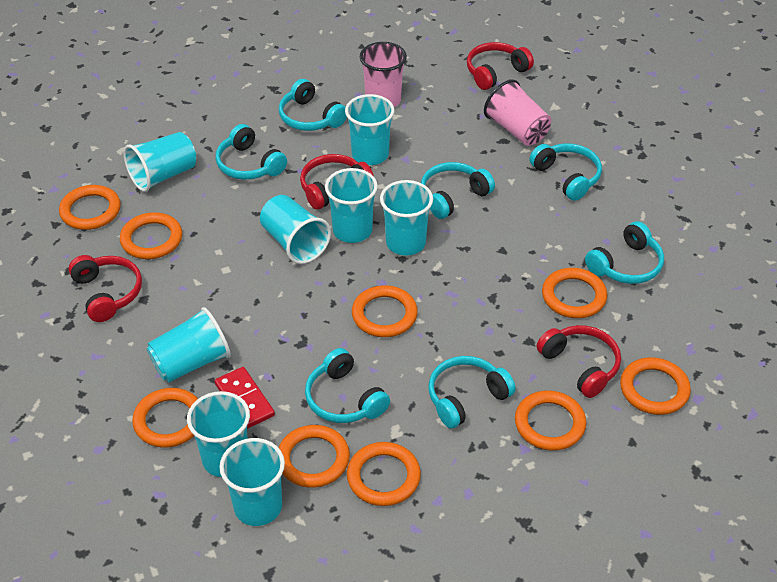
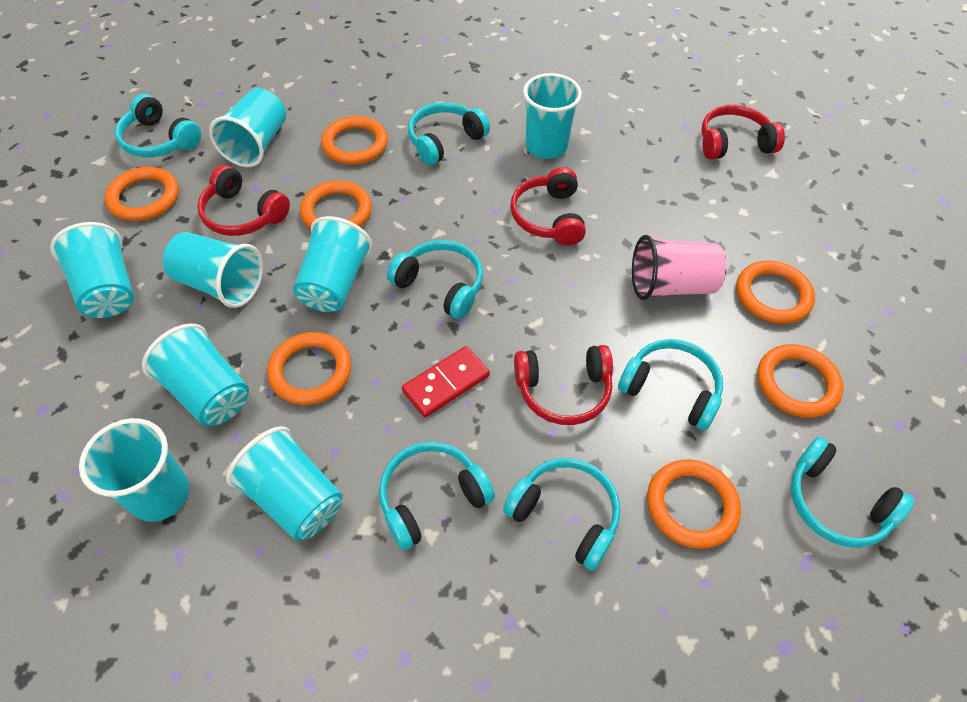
orange ring: 9 -> 7
pink cup: 2 -> 1

